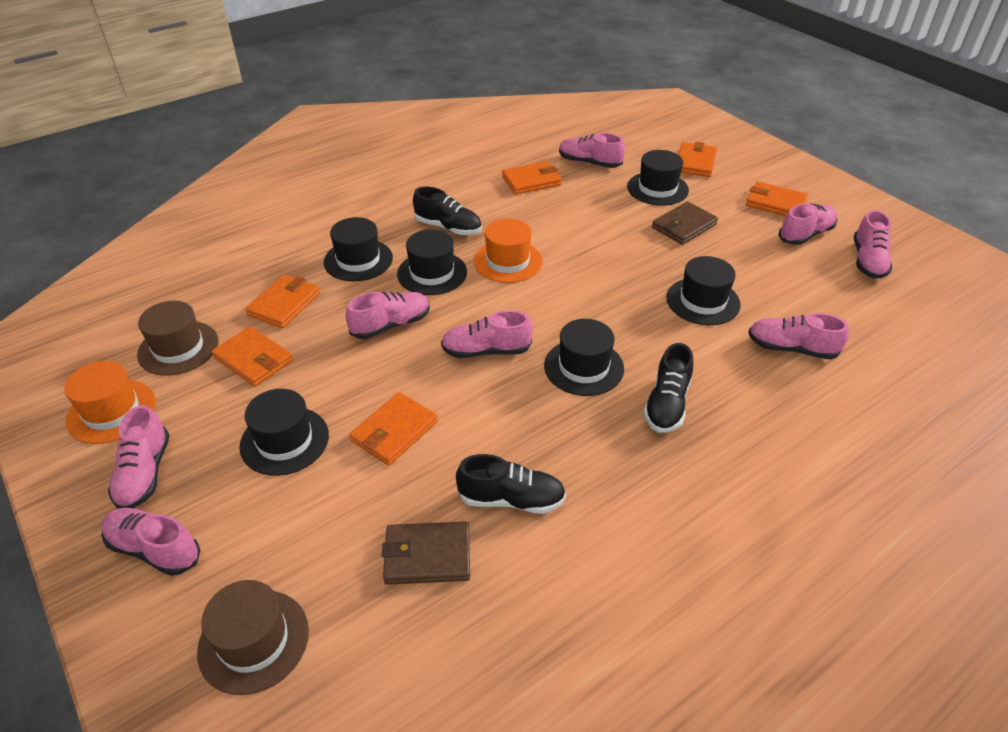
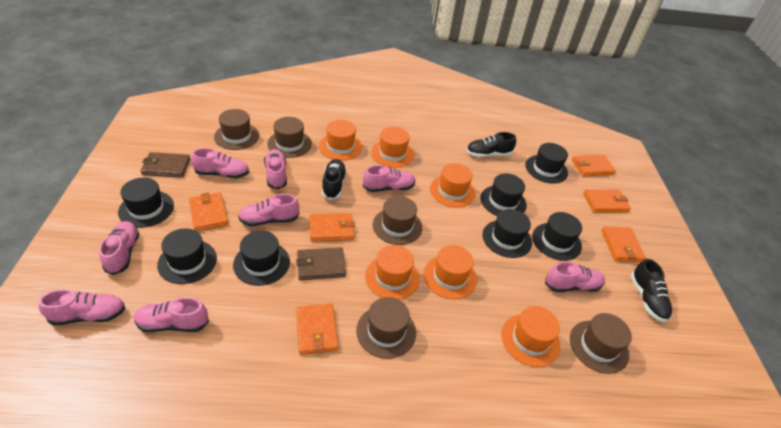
black hat: 6 -> 7
brown hat: 2 -> 5
orange hat: 2 -> 6

